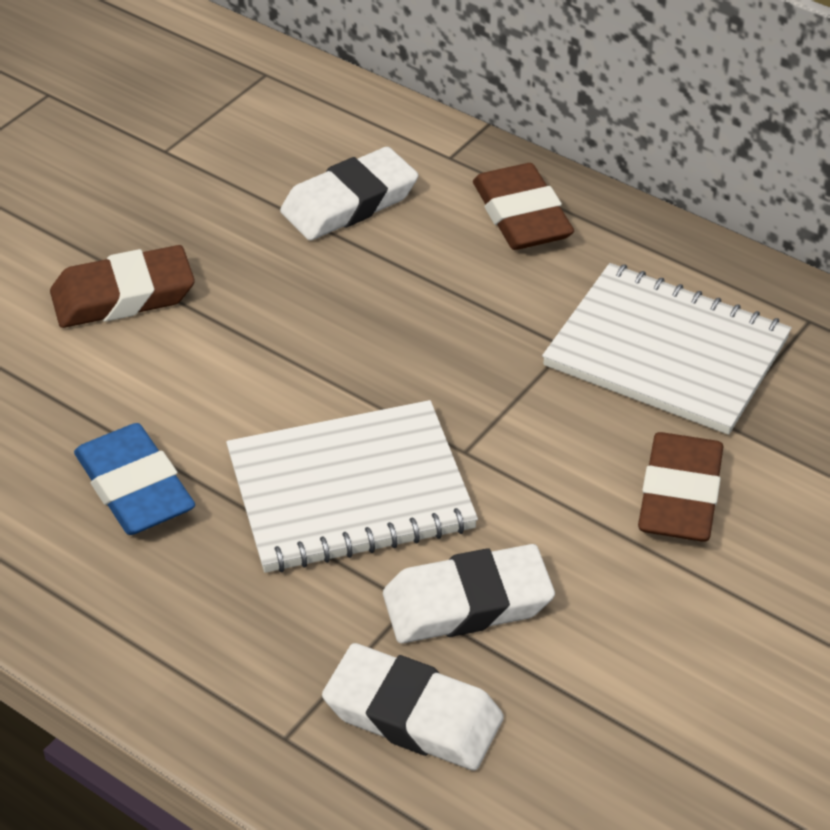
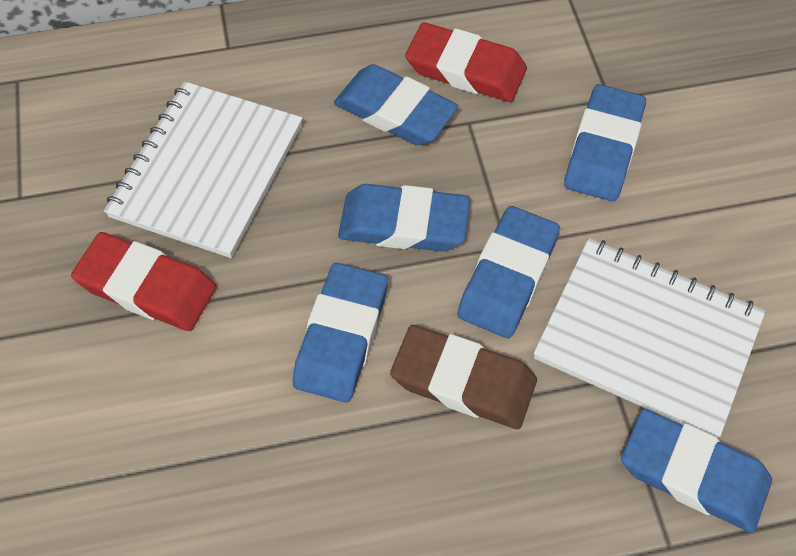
blue eraser: 1 -> 6
brown eraser: 3 -> 1
red eraser: 0 -> 2
white eraser: 3 -> 0

